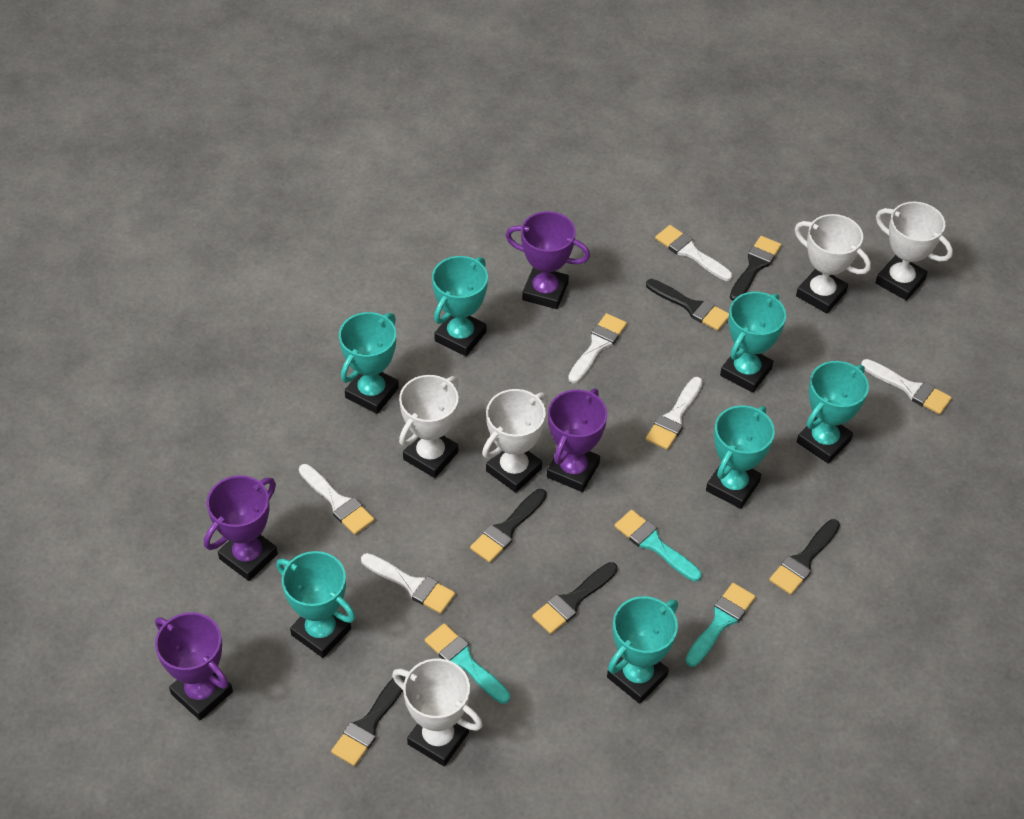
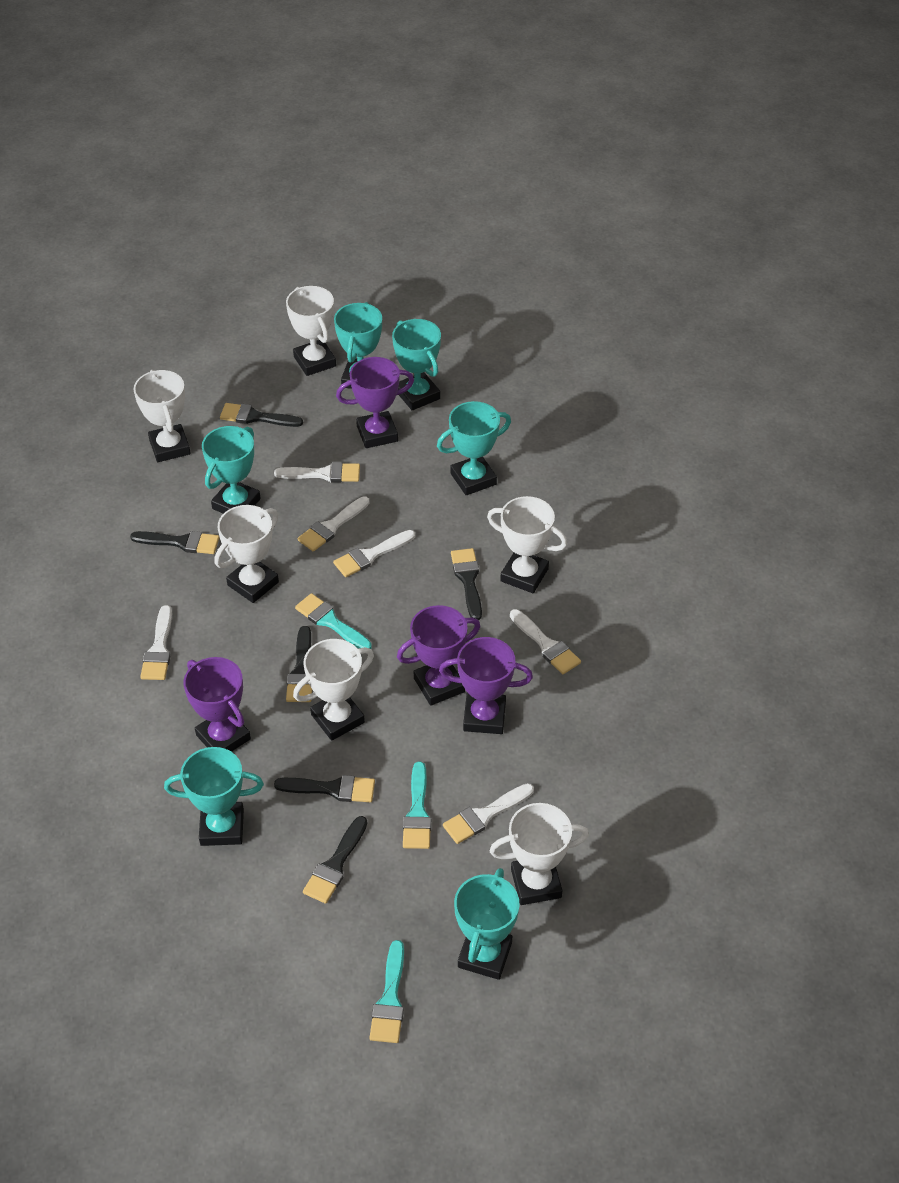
turquoise trophy: 7 -> 6
white trophy: 5 -> 6

